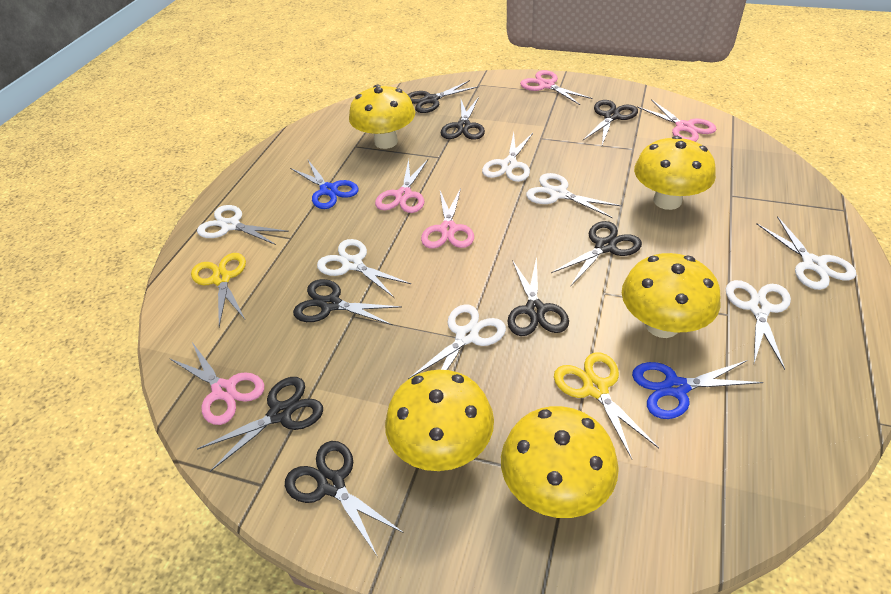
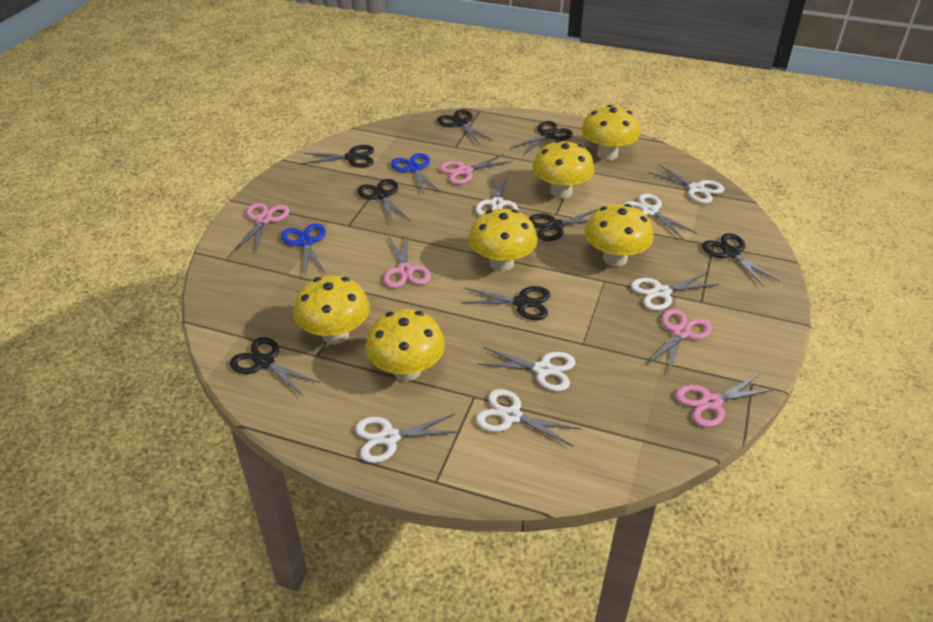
yellow mushroom: 5 -> 6
yellow scissors: 2 -> 0

